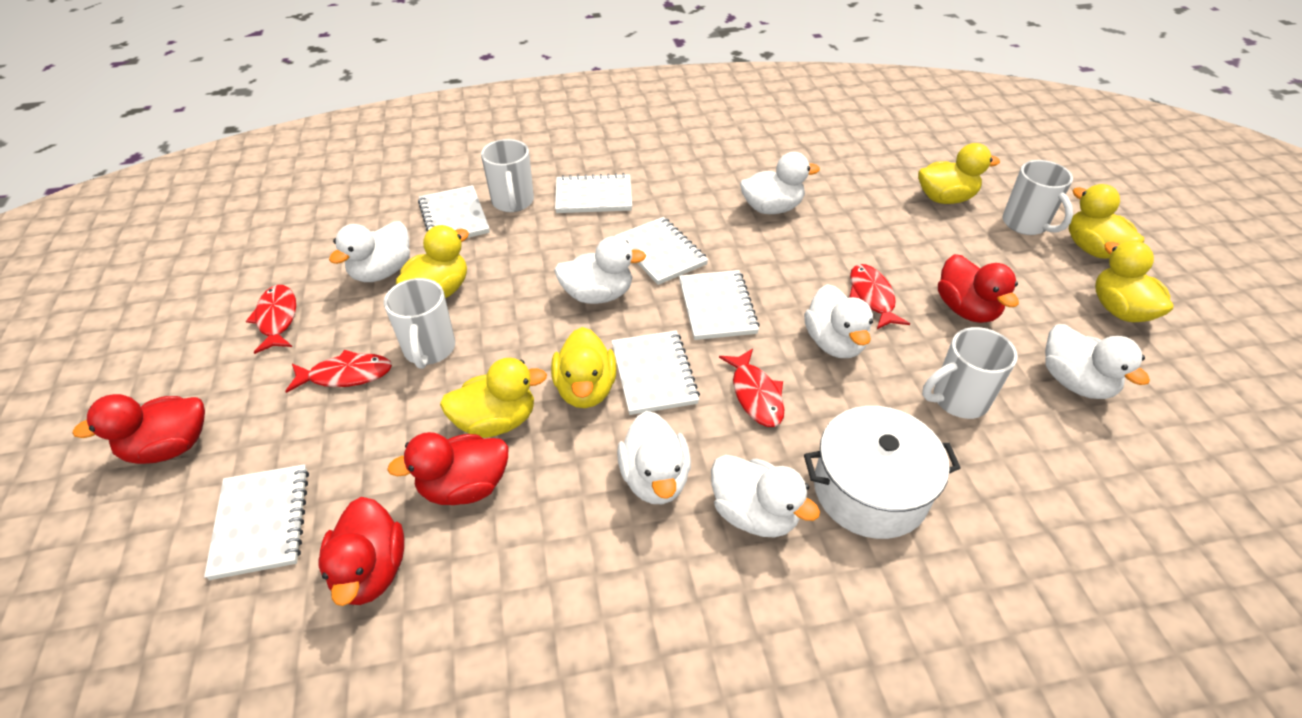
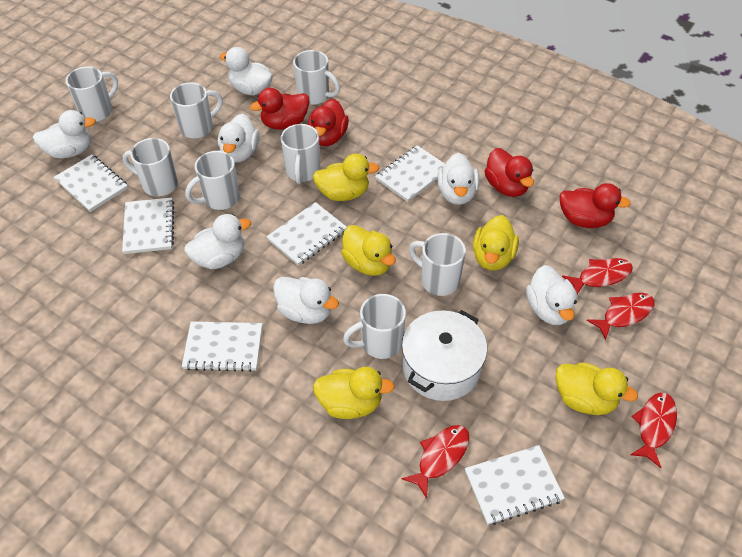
white mug: 4 -> 8
yellow duck: 6 -> 5

